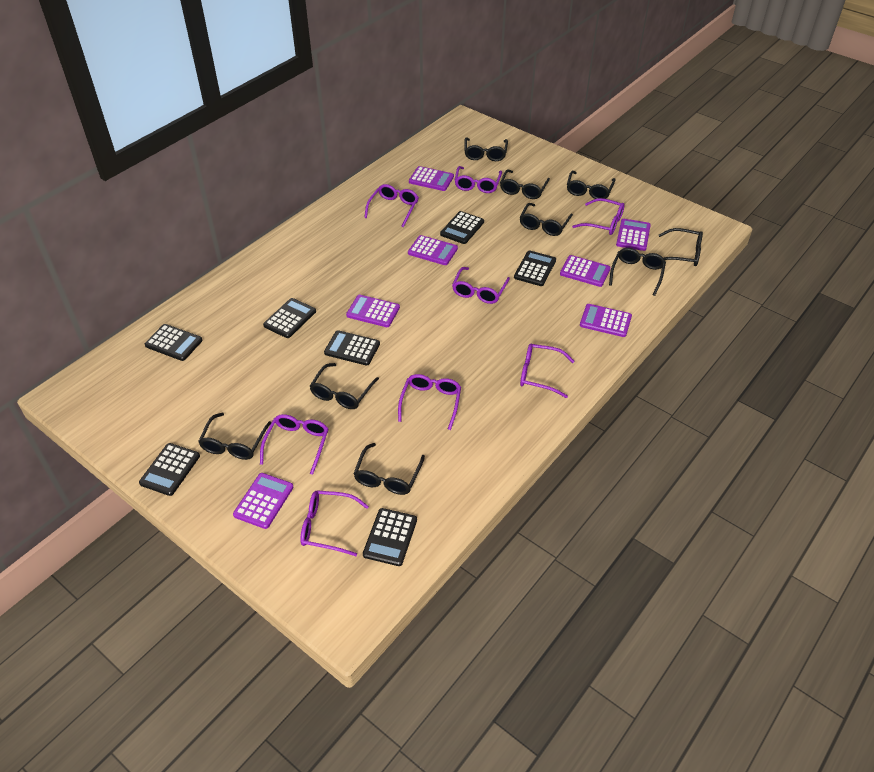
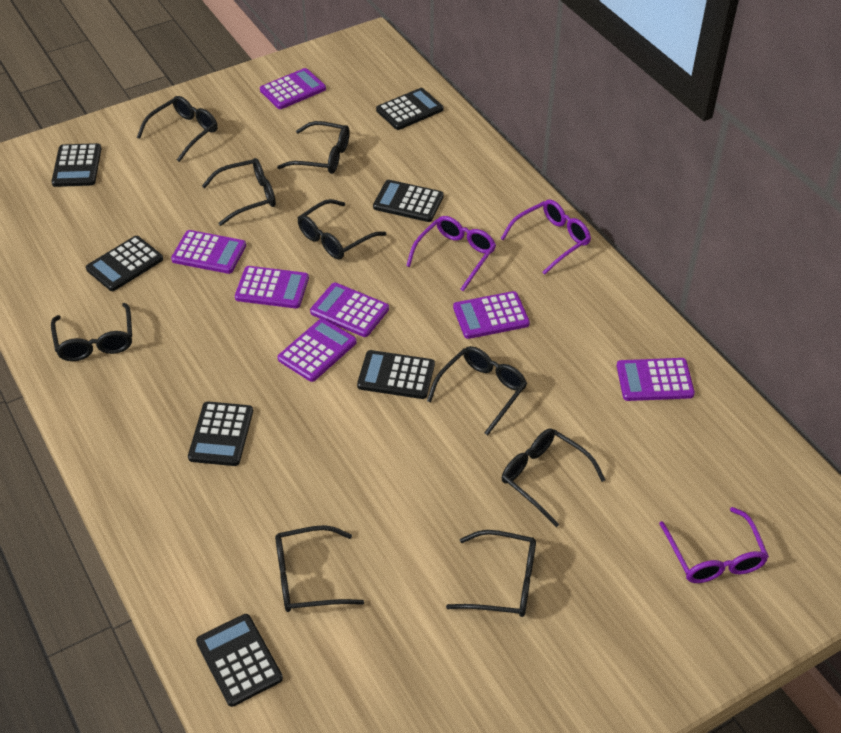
purple glasses: 8 -> 3

